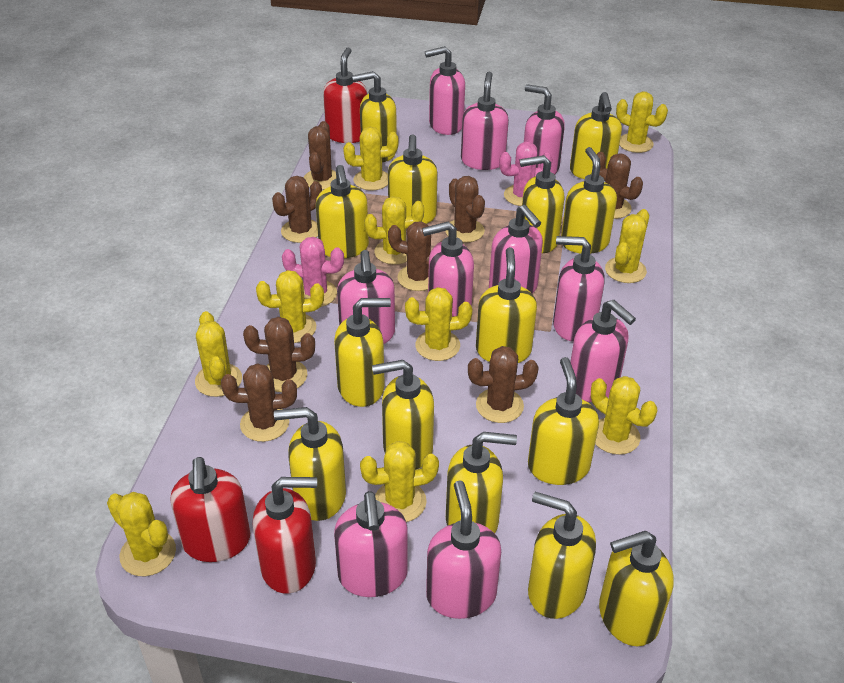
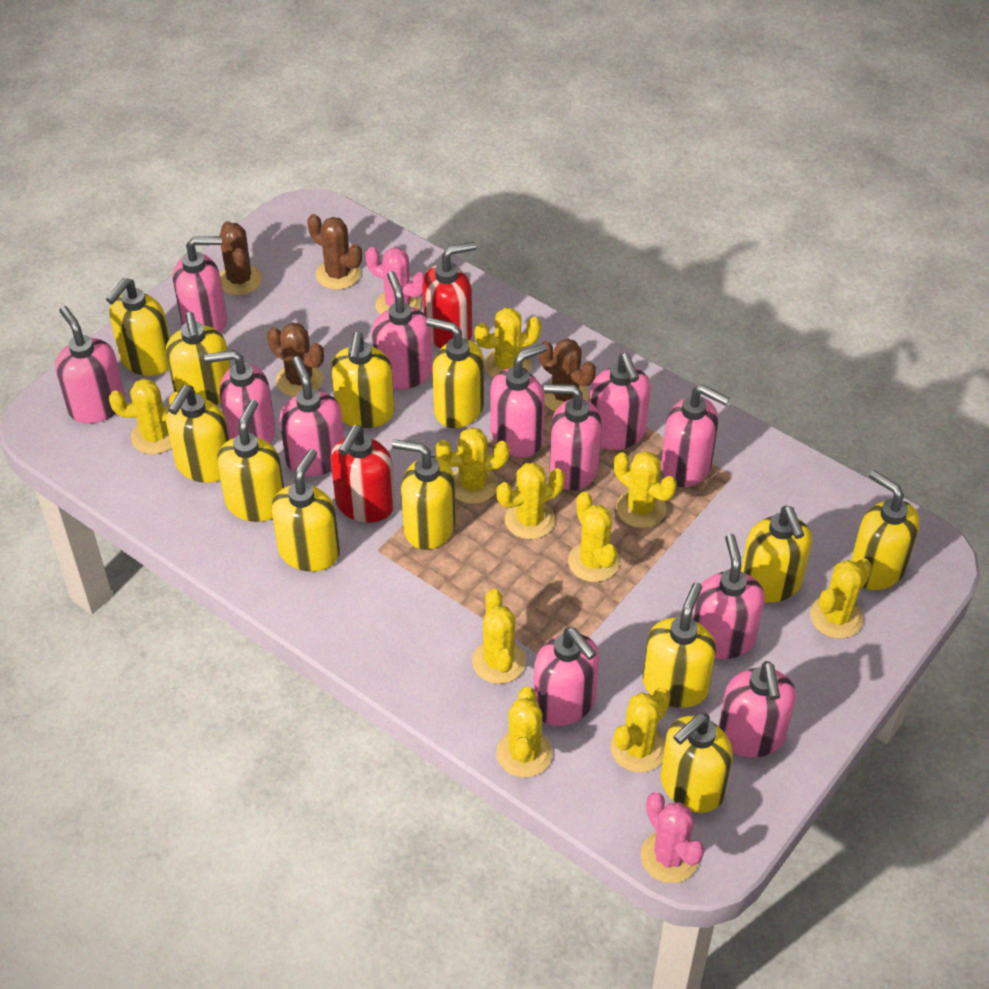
brown cactus: 8 -> 4
pink soap dispenser: 10 -> 12
red soap dispenser: 3 -> 2
yellow soap dispenser: 14 -> 12

